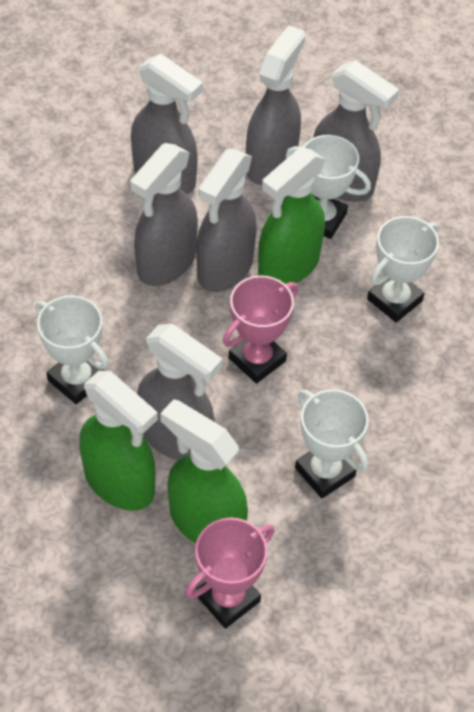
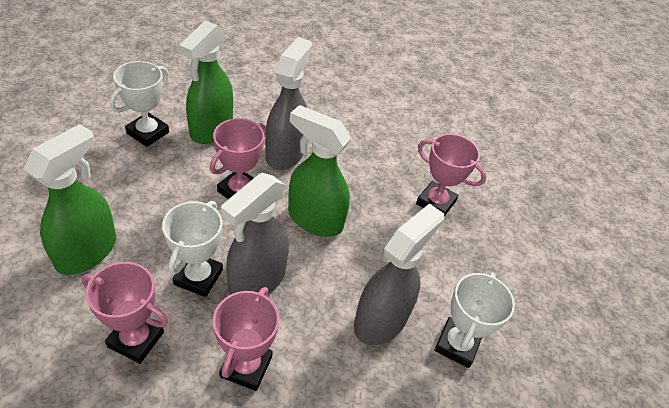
grey spray bottle: 6 -> 3
pink trophy: 2 -> 4
white trophy: 4 -> 3

